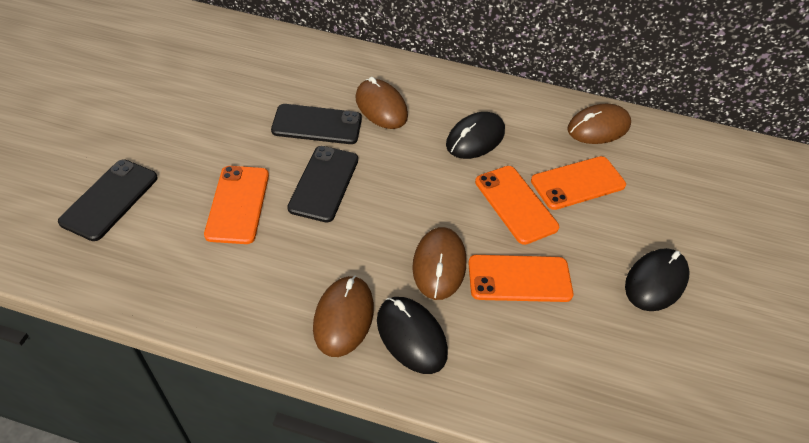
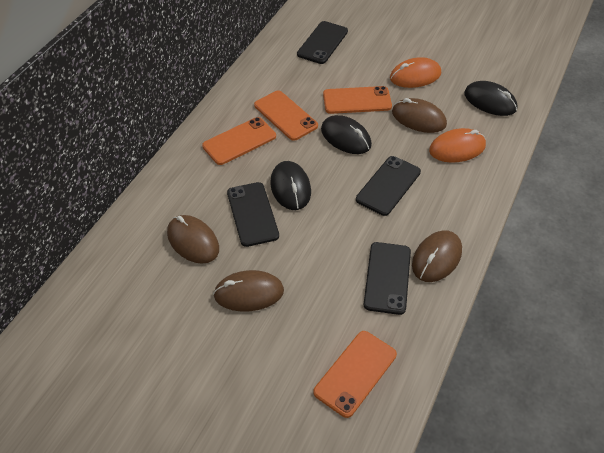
black phone: 3 -> 4
orange mouse: 0 -> 2

